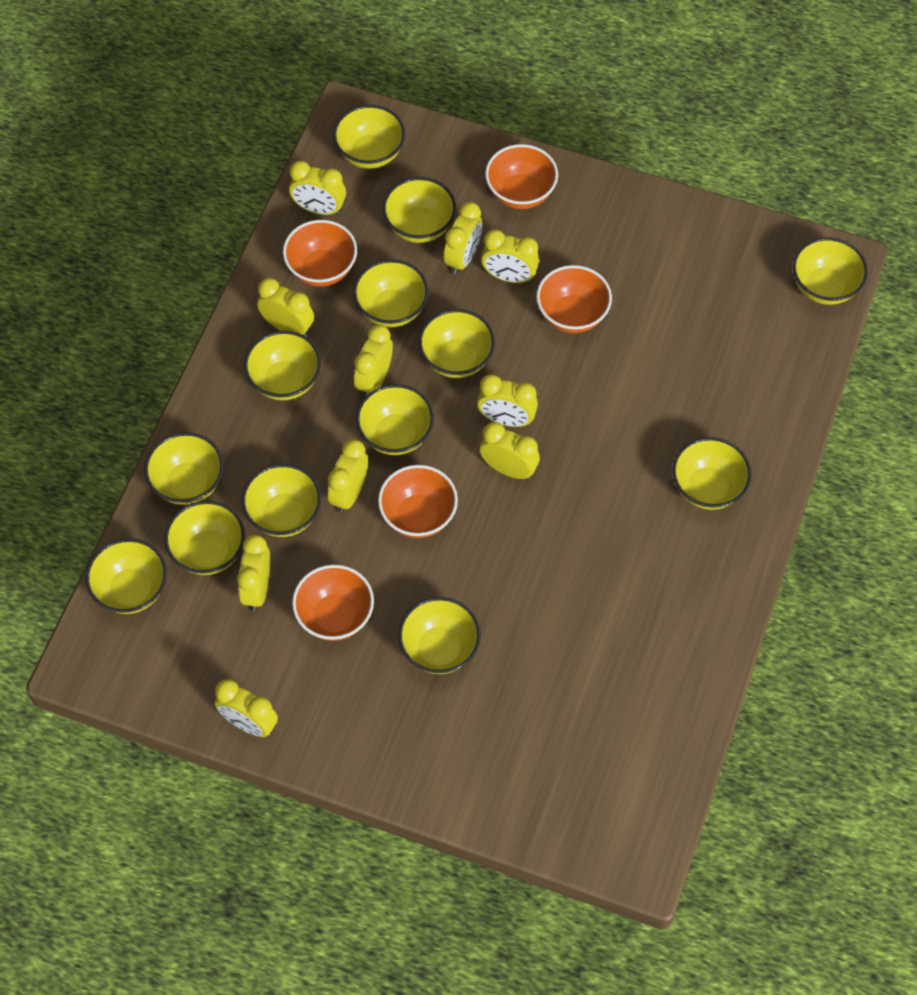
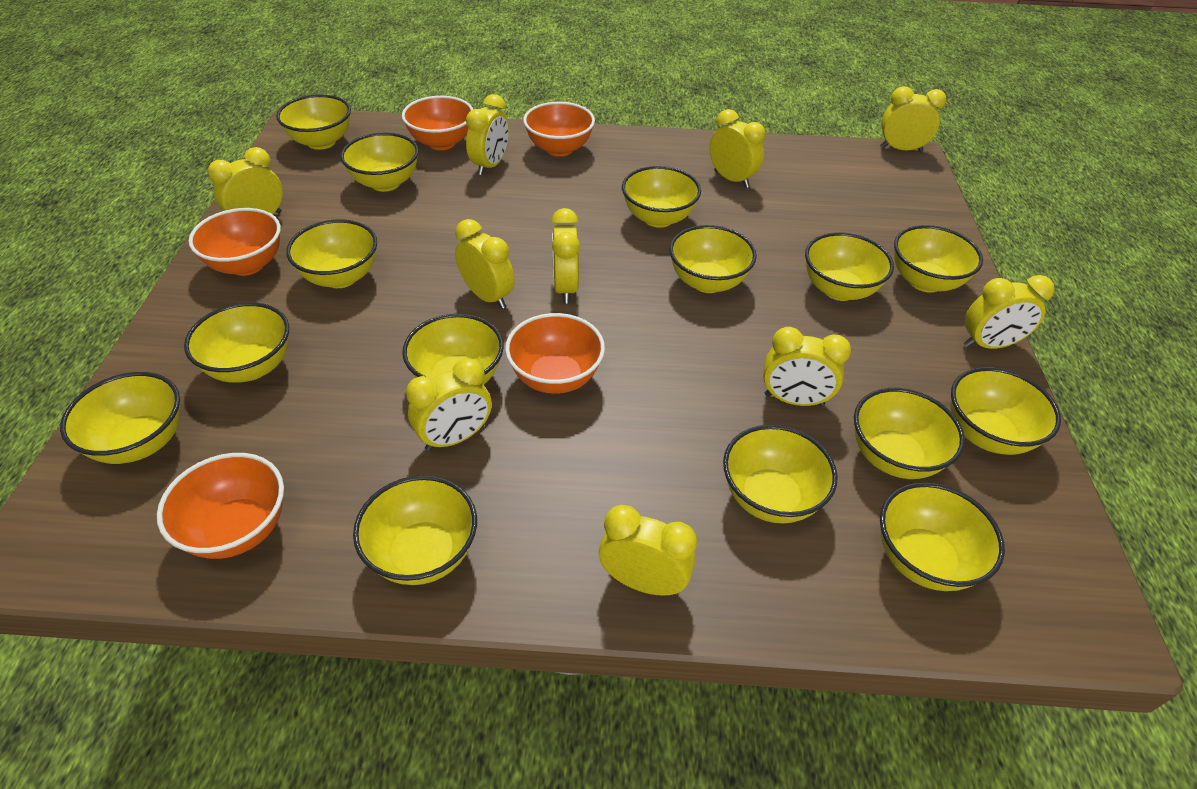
yellow bowl: 13 -> 15

